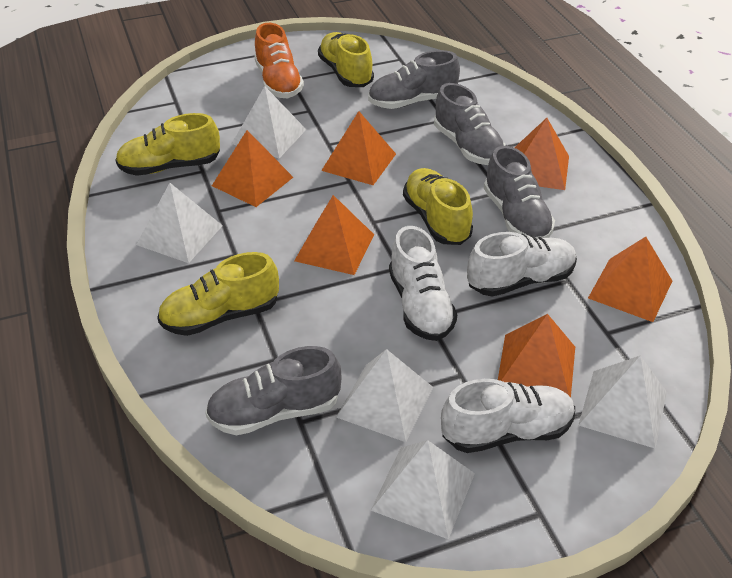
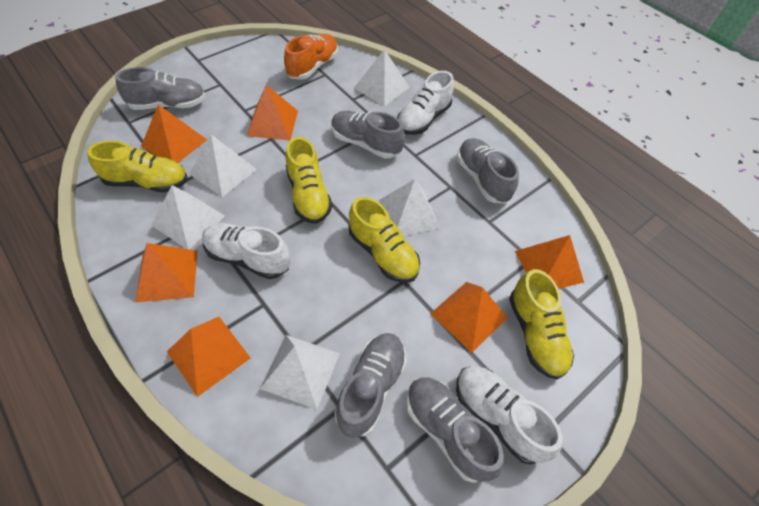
grey shoe: 4 -> 5

